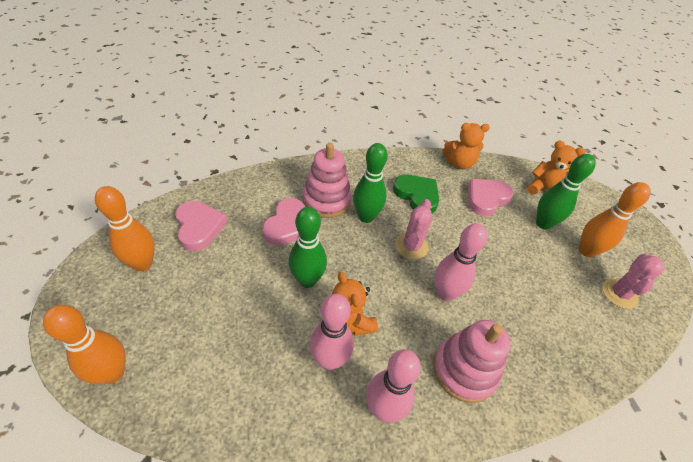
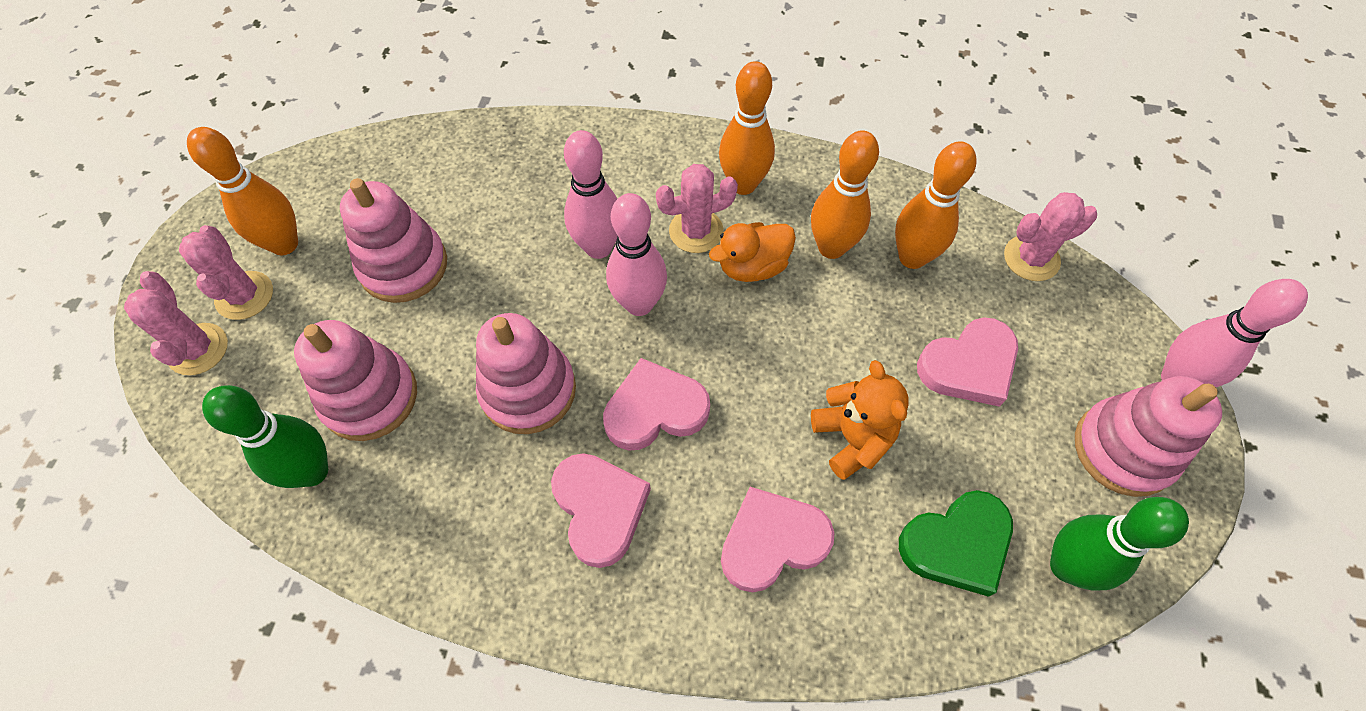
green bowling pin: 3 -> 2
orange bowling pin: 3 -> 4
orange duck: 0 -> 1
orange teddy bear: 3 -> 1
pink cactus: 2 -> 4
pink heart: 3 -> 4
pink stacking toy: 2 -> 4

